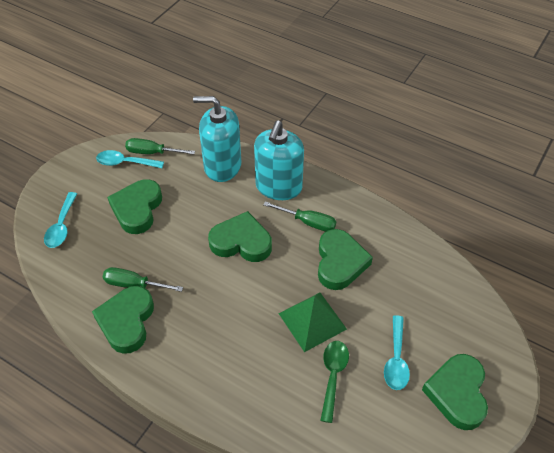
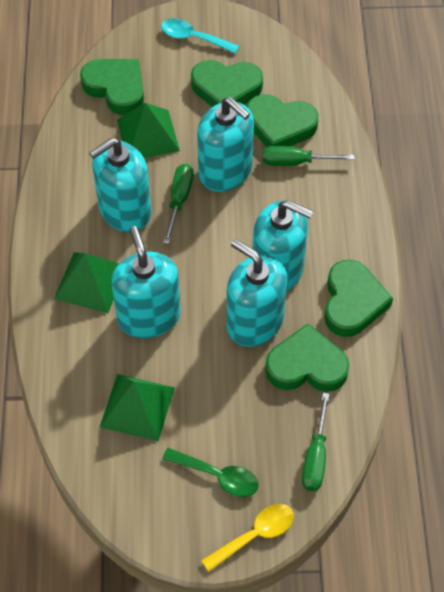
green pyramid: 1 -> 3
turquoise soap dispenser: 2 -> 5
turquoise spoon: 3 -> 1
yellow spoon: 0 -> 1

